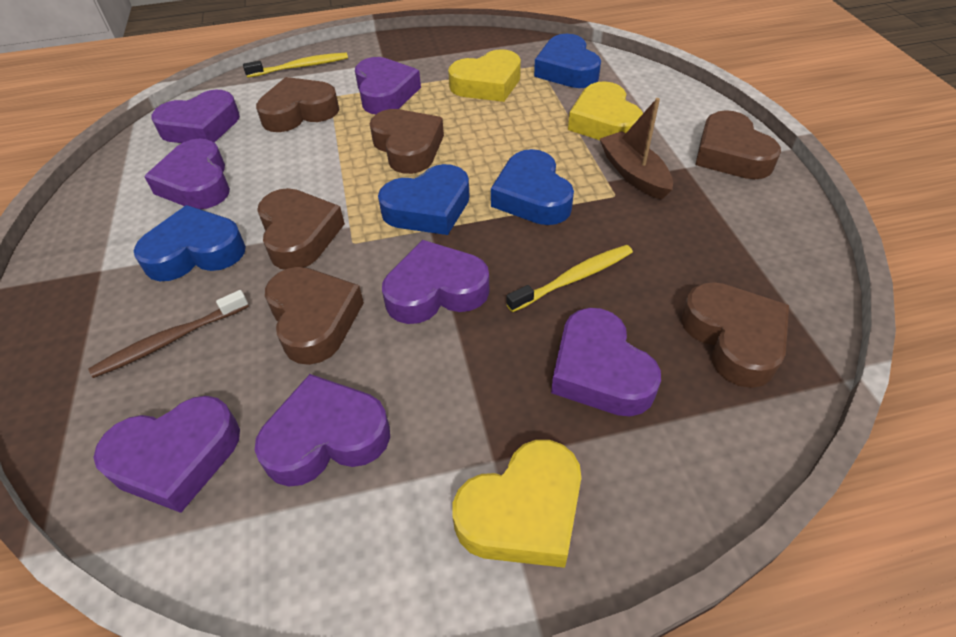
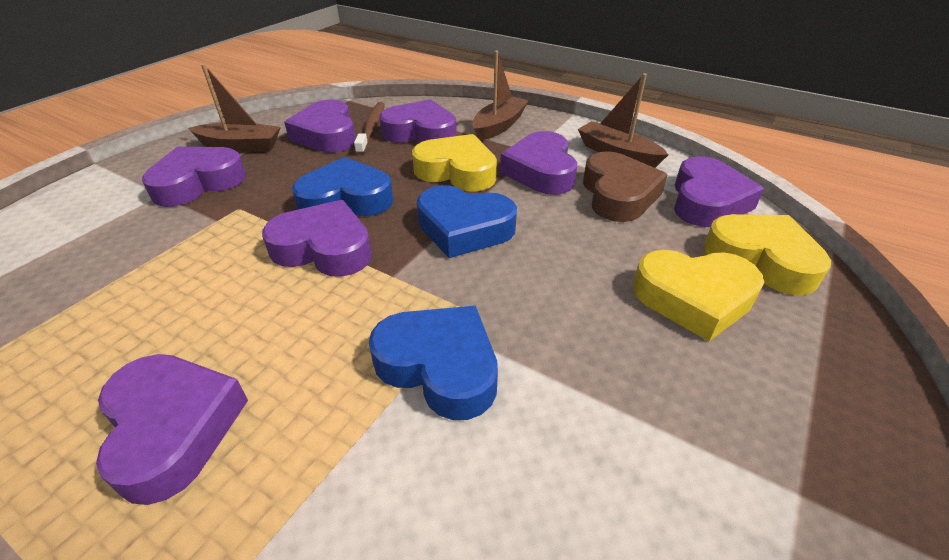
blue heart: 4 -> 3
brown boat: 1 -> 3
brown heart: 6 -> 1
yellow toothbrush: 2 -> 0

